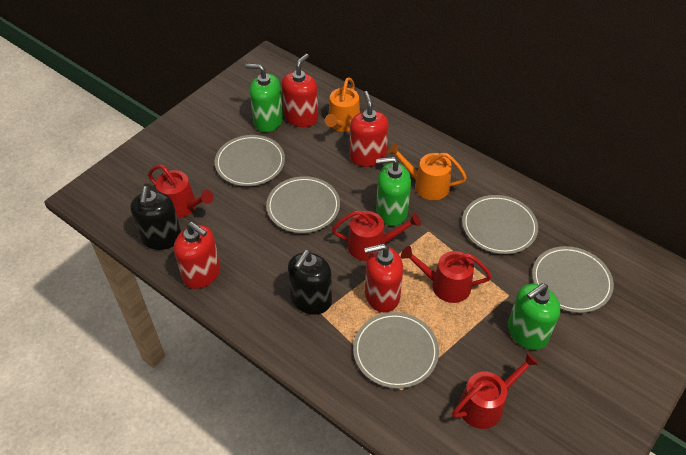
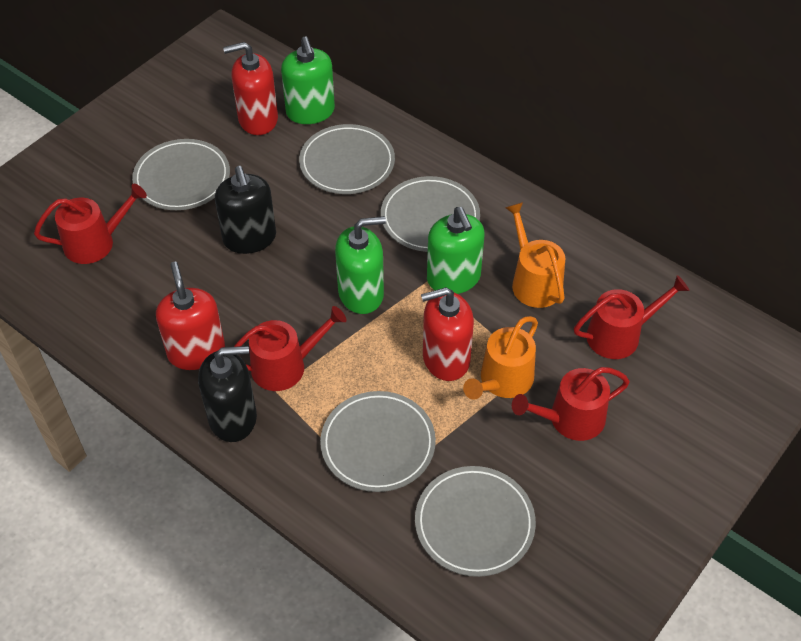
red soap dispenser: 4 -> 3

